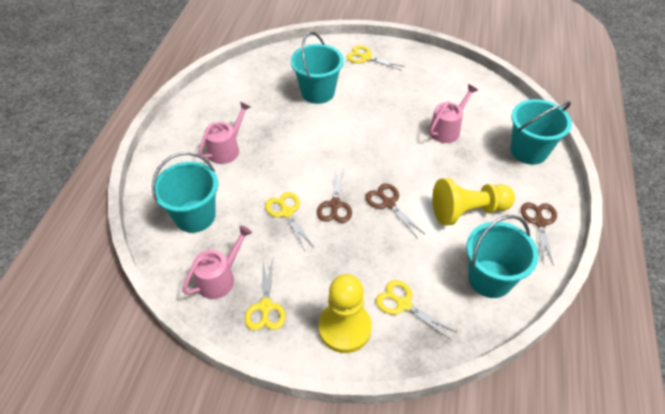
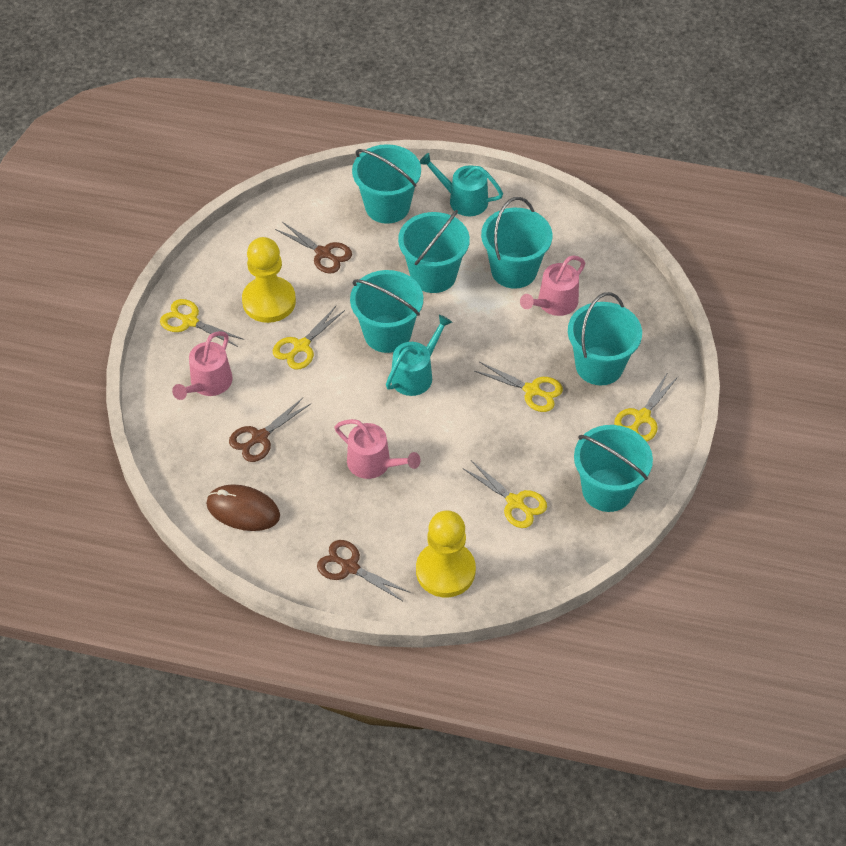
brown mouse: 0 -> 1
turquoise bucket: 4 -> 6
turquoise watering can: 0 -> 2
yellow scissors: 4 -> 5

